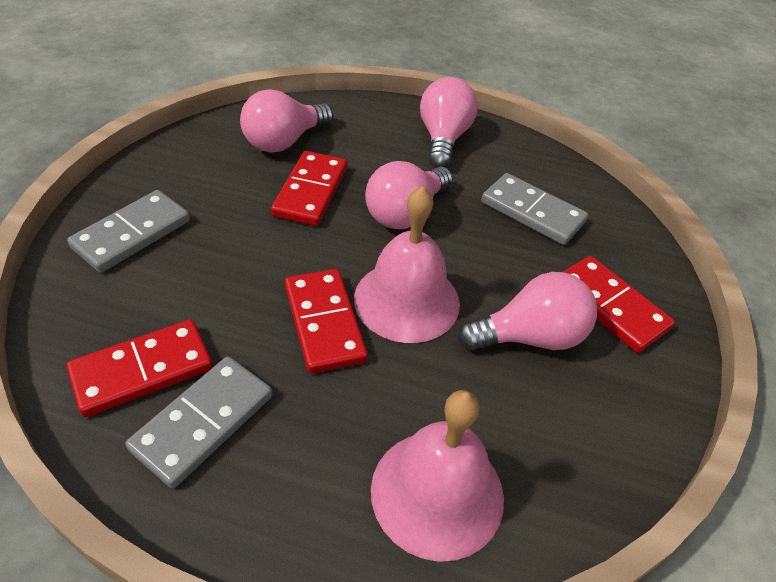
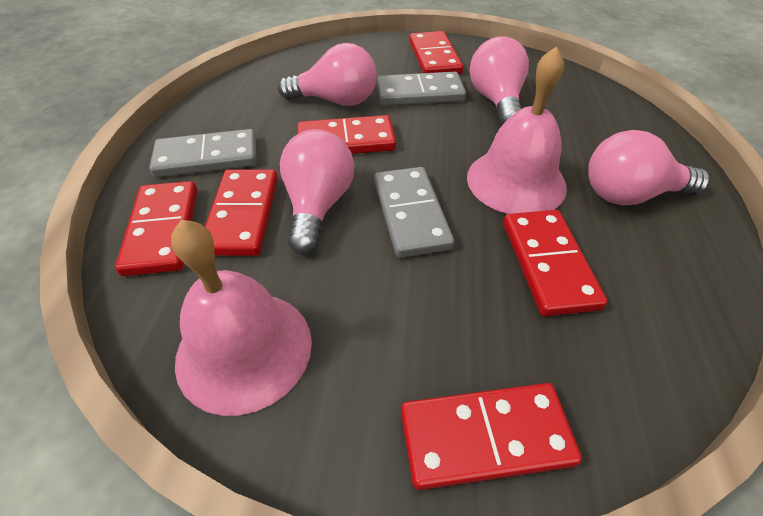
red domino: 4 -> 6

